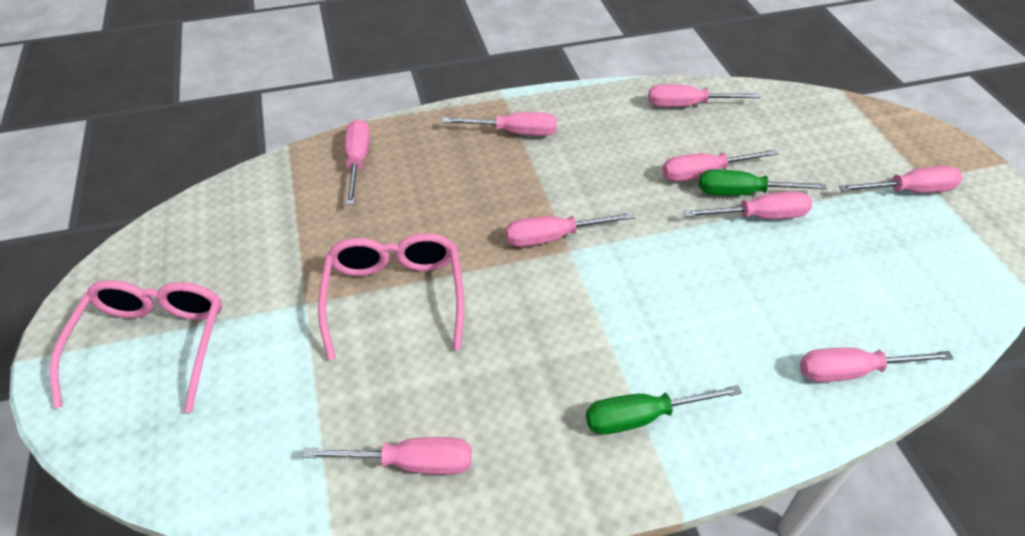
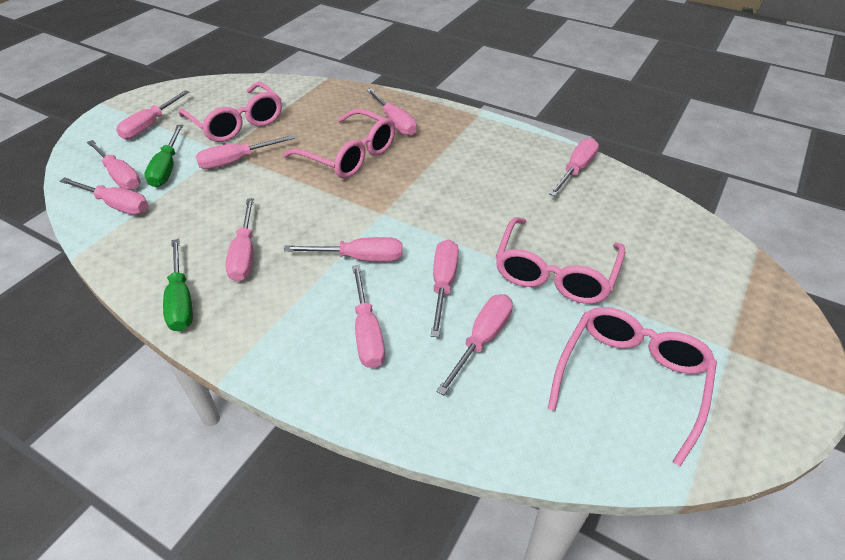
pink glasses: 2 -> 4
pink screwdriver: 9 -> 11

